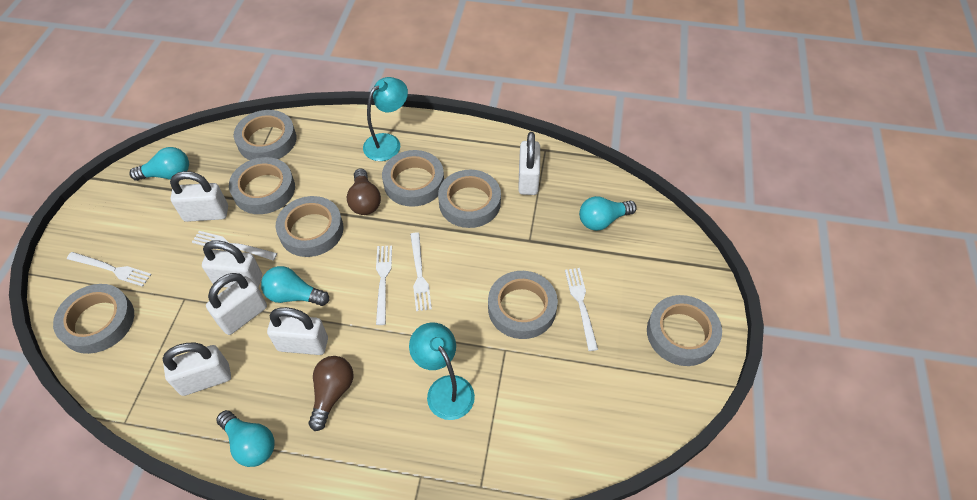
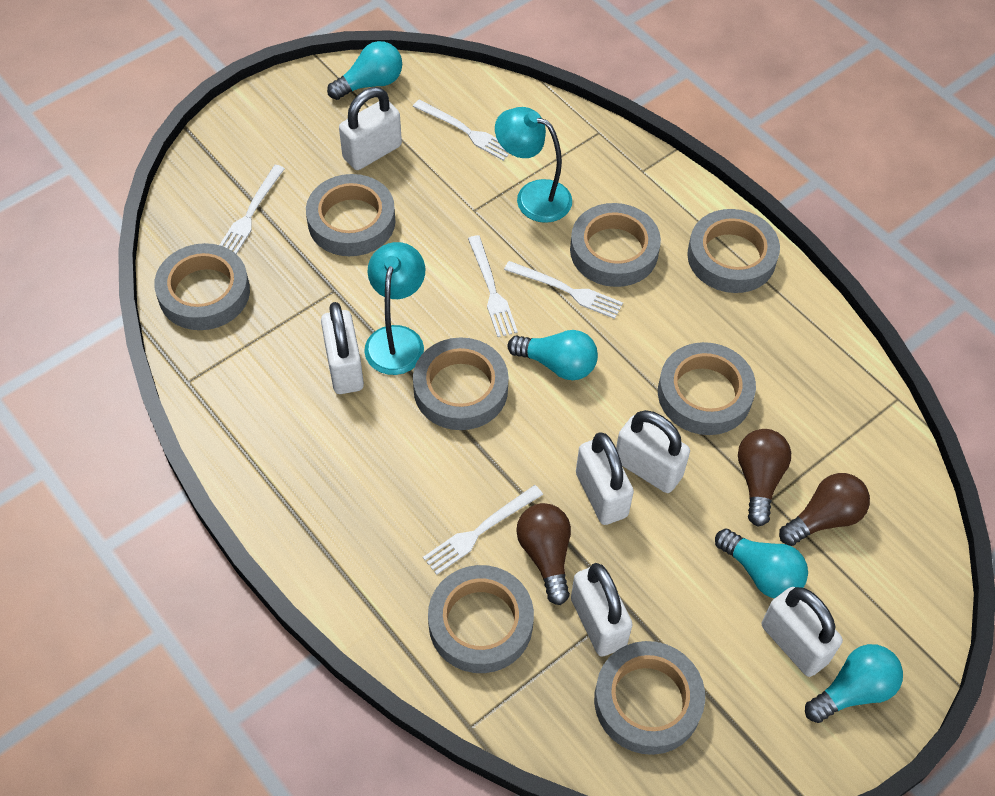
brown light bulb: 2 -> 3

